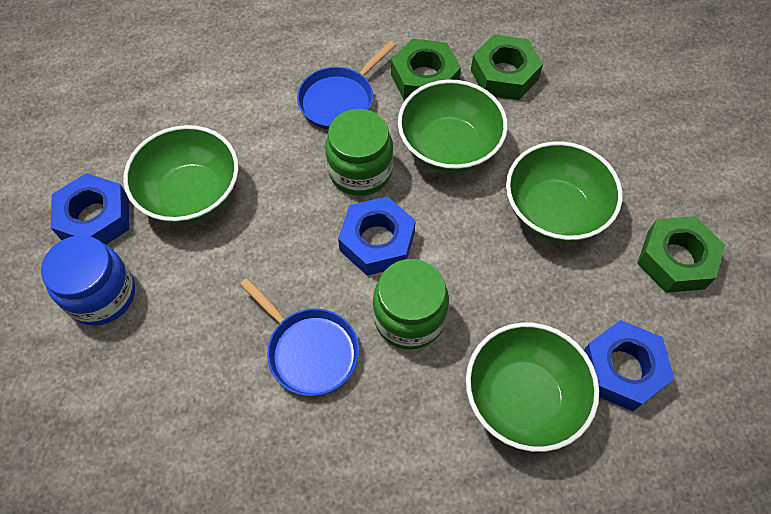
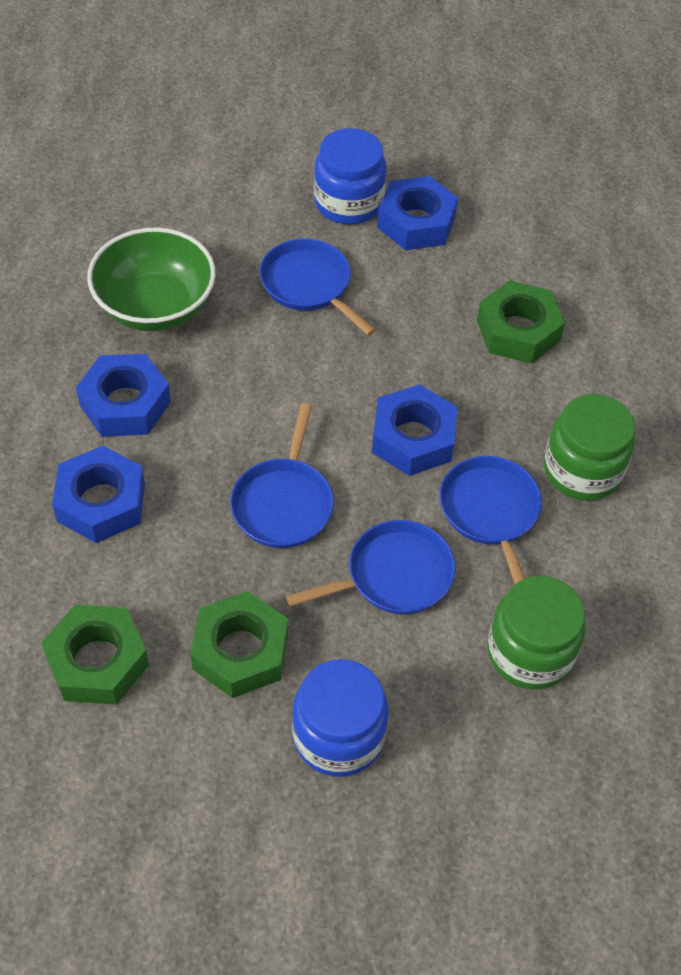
blue jar: 1 -> 2
blue nut: 3 -> 4
blue pan: 2 -> 4
green bowl: 4 -> 1

